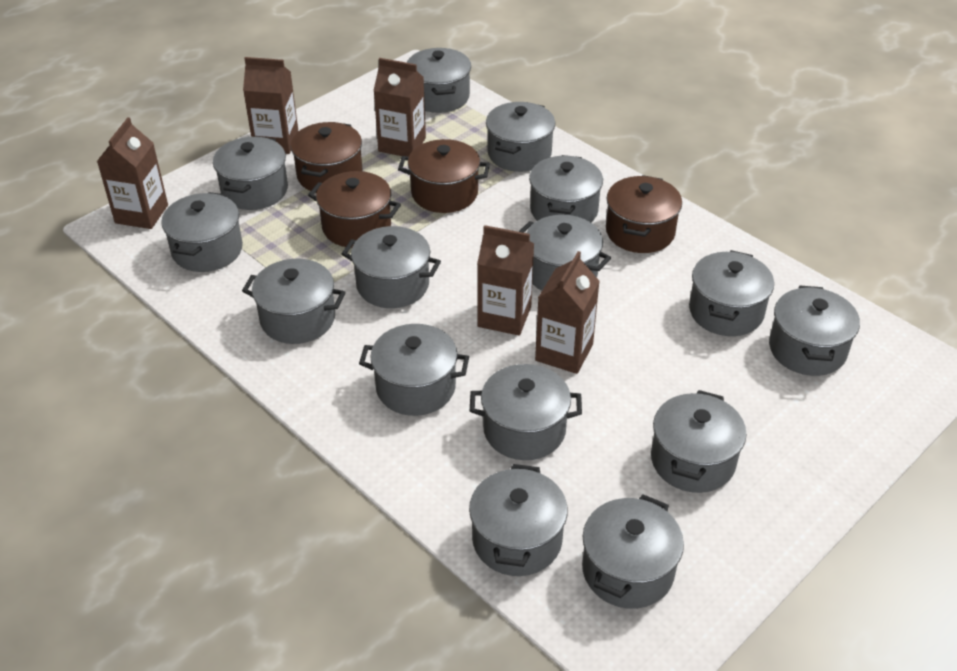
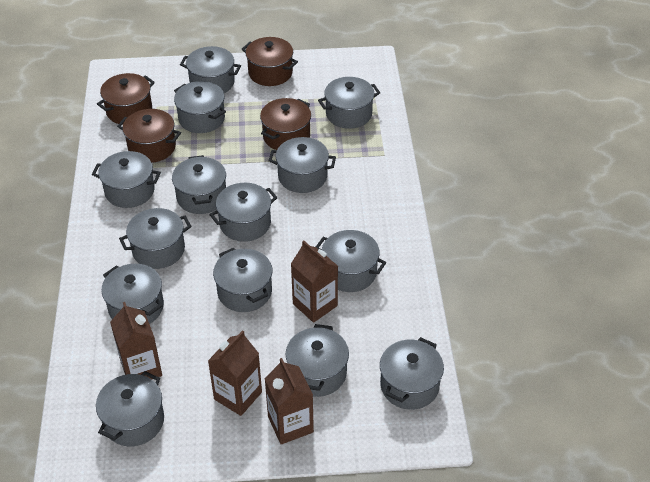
brown carton: 5 -> 4
grey pot: 15 -> 14

